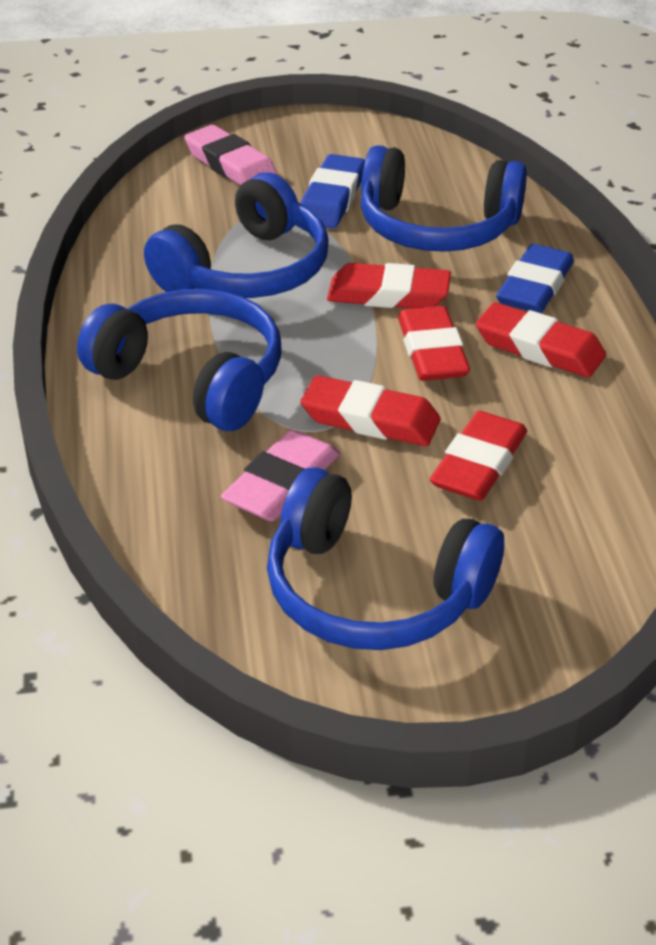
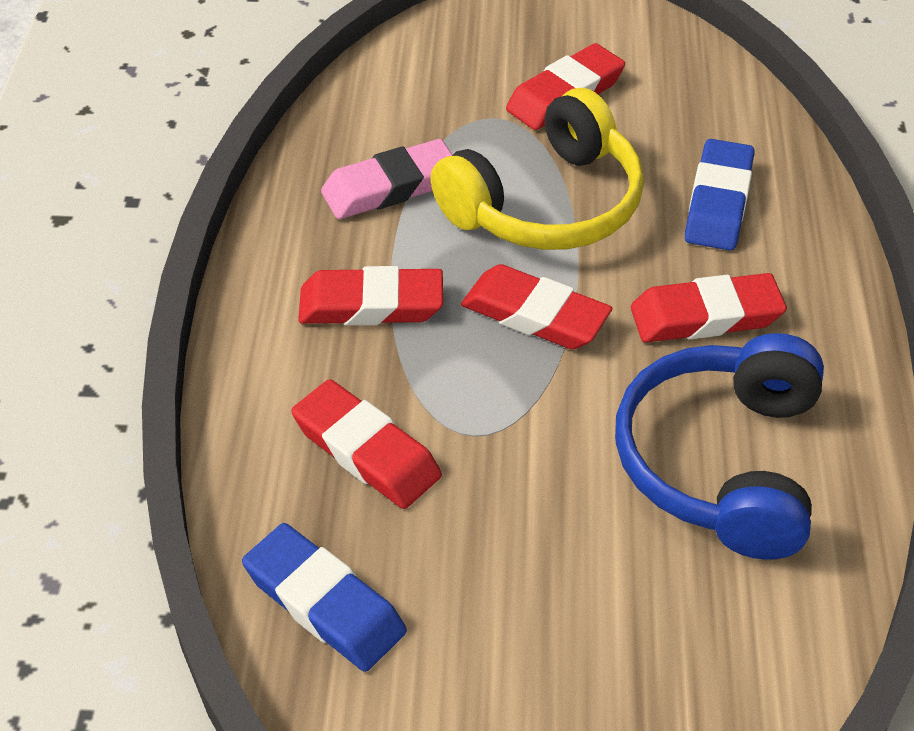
blue headphones: 4 -> 1
pink eraser: 2 -> 1
yellow headphones: 0 -> 1

